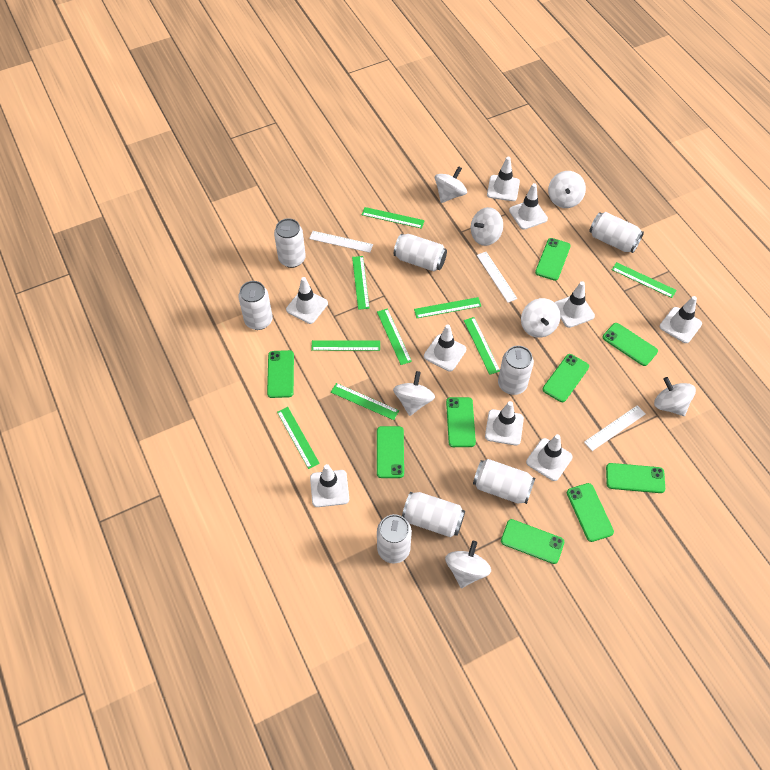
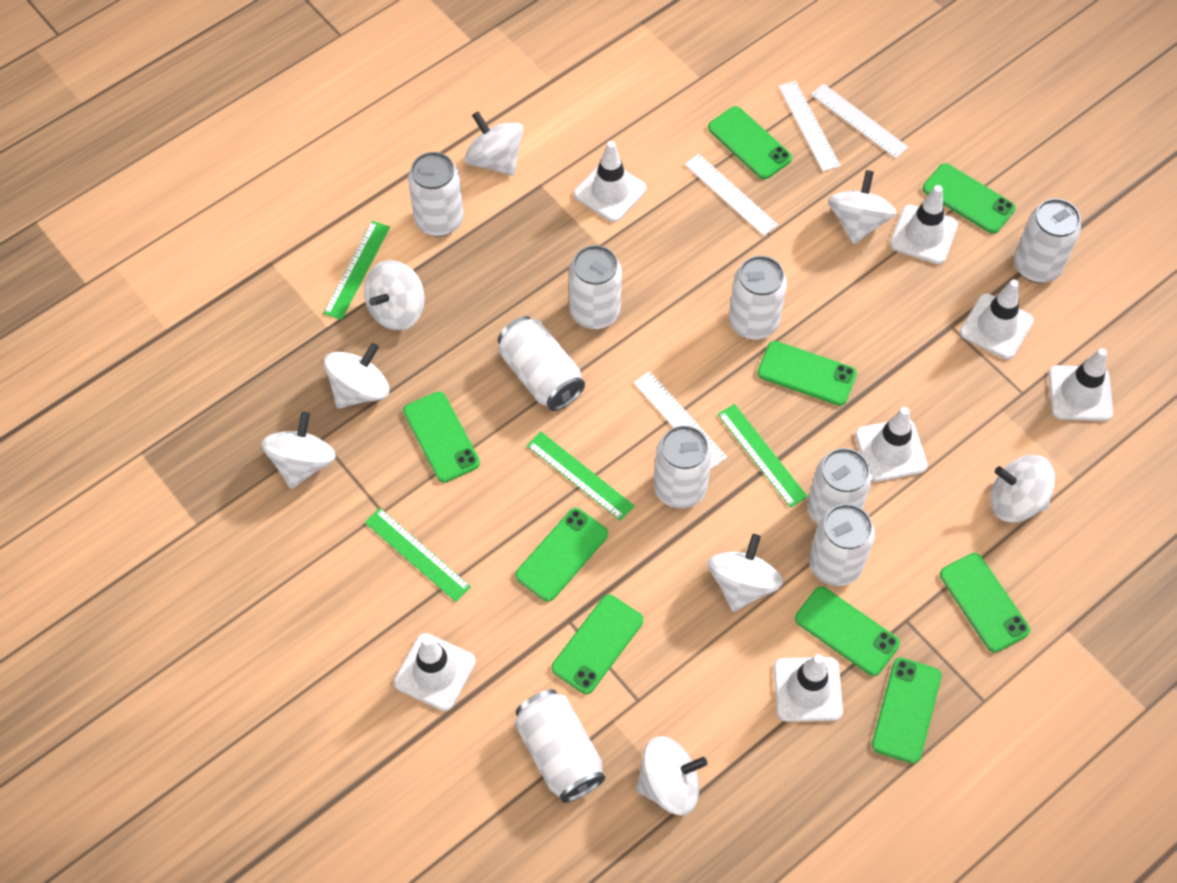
green ruler: 9 -> 4
white can: 8 -> 9
white ruler: 3 -> 4
white spinning top: 7 -> 8
white traffic cone: 9 -> 7

